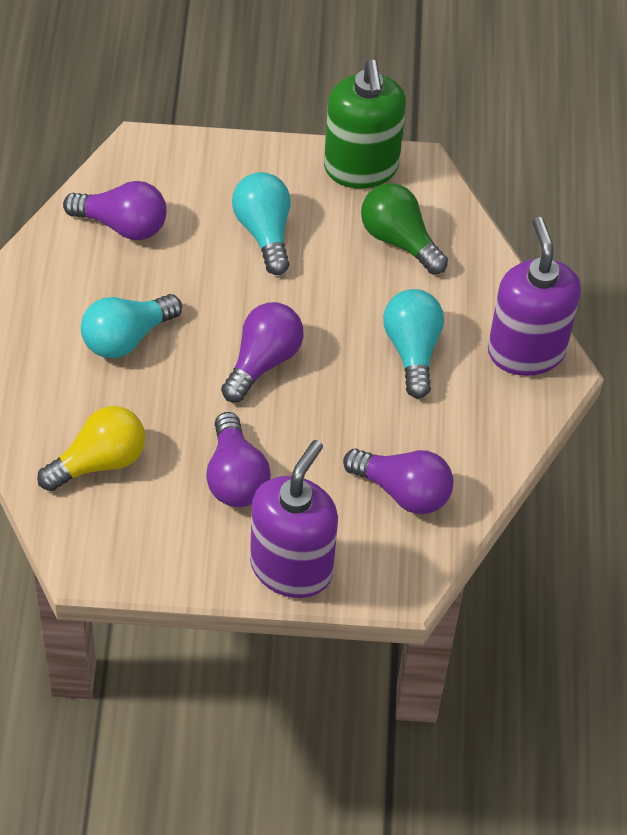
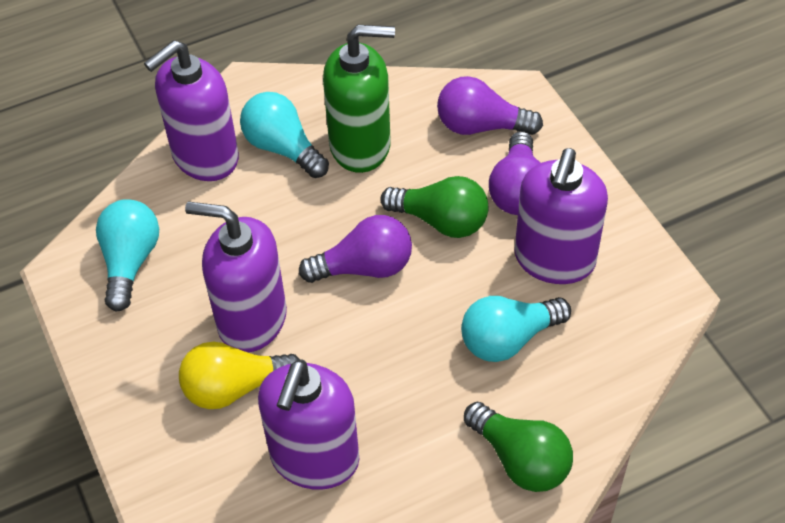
green light bulb: 1 -> 2
purple light bulb: 4 -> 3
purple soap dispenser: 2 -> 4

